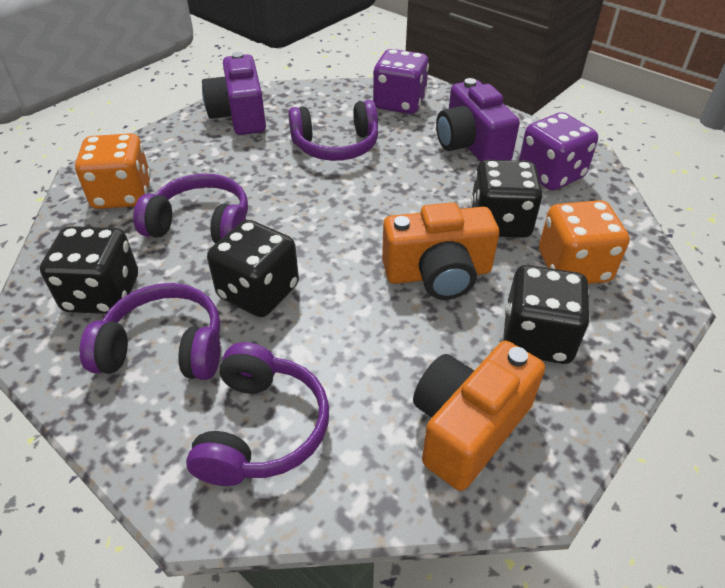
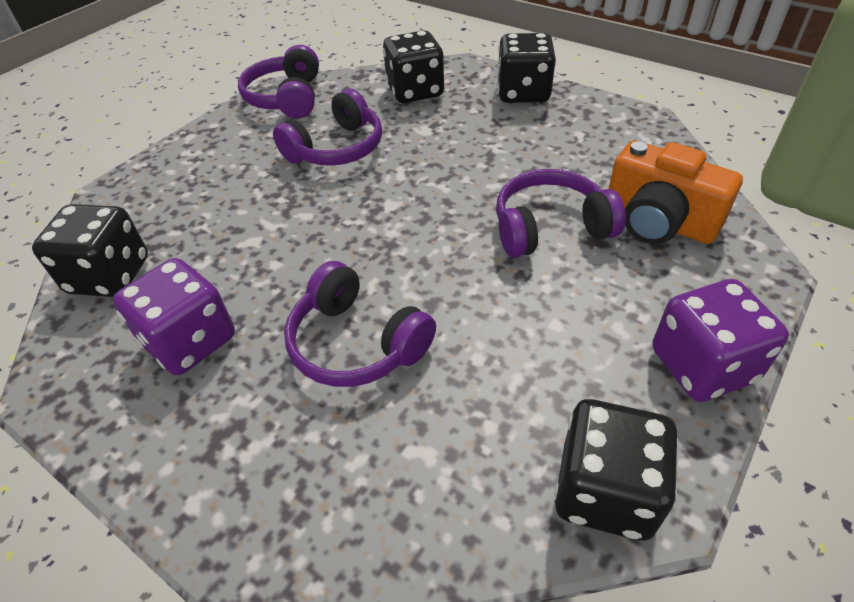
orange camera: 2 -> 1
orange dice: 2 -> 0
purple camera: 2 -> 0

